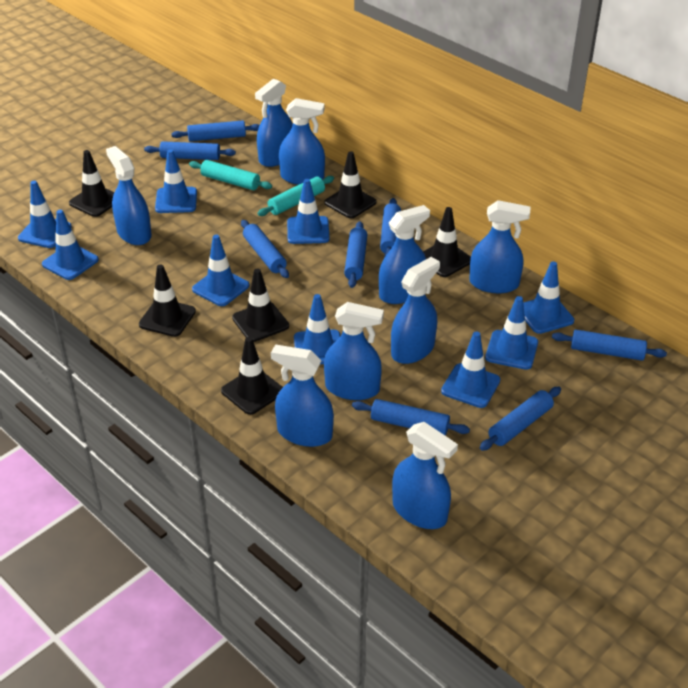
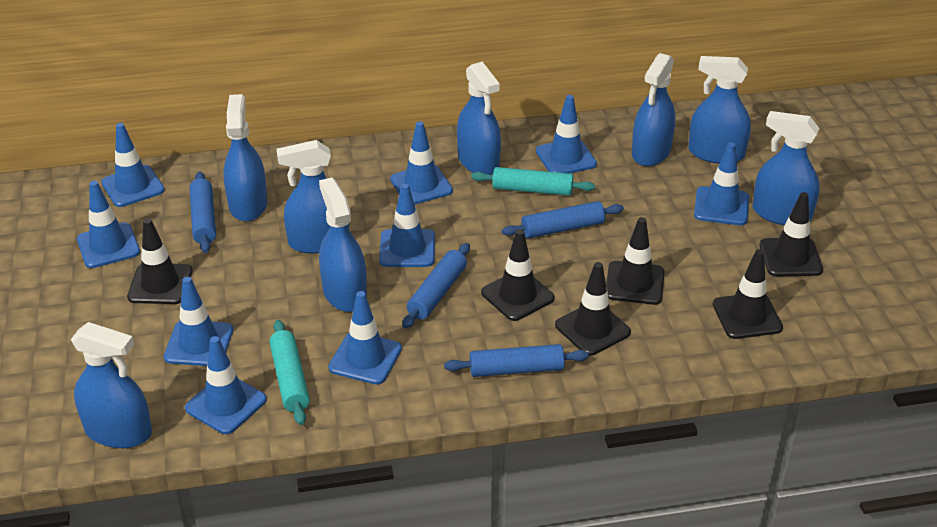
blue rolling pin: 8 -> 4
blue spray bottle: 9 -> 8

